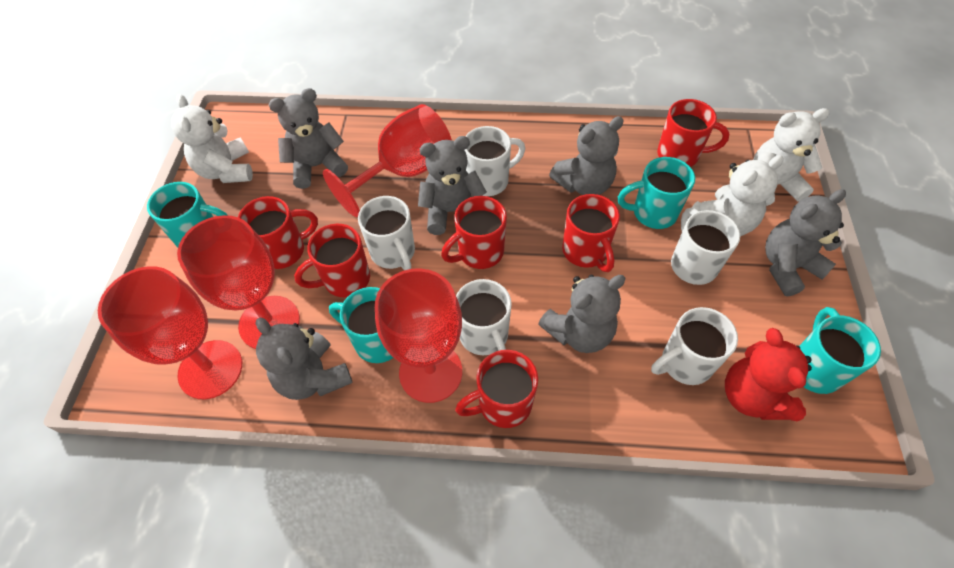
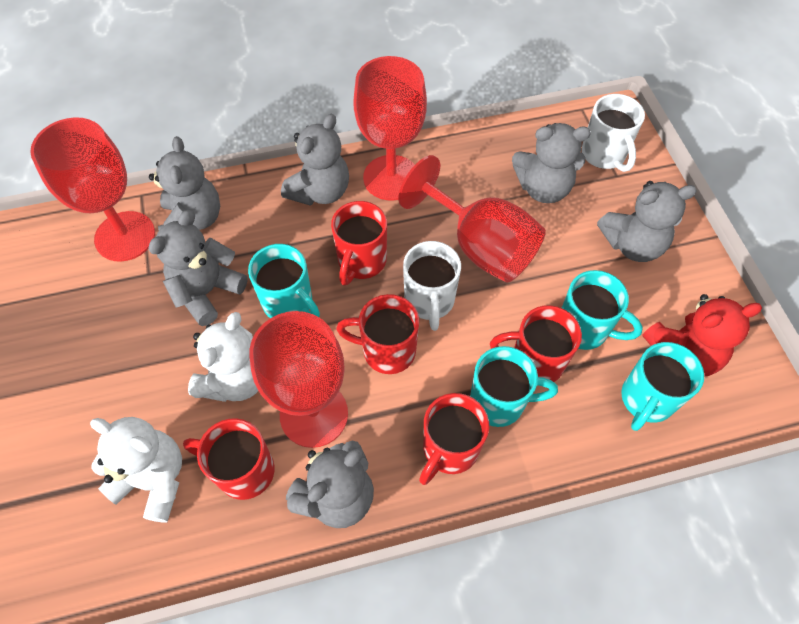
red mug: 6 -> 5
white mug: 5 -> 2
white teddy bear: 3 -> 2

